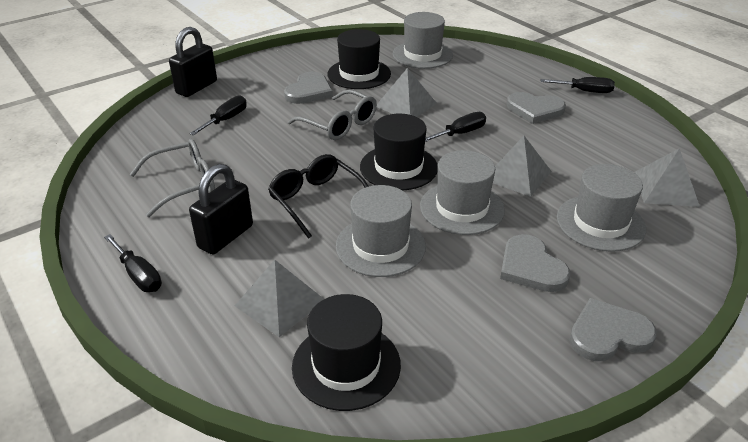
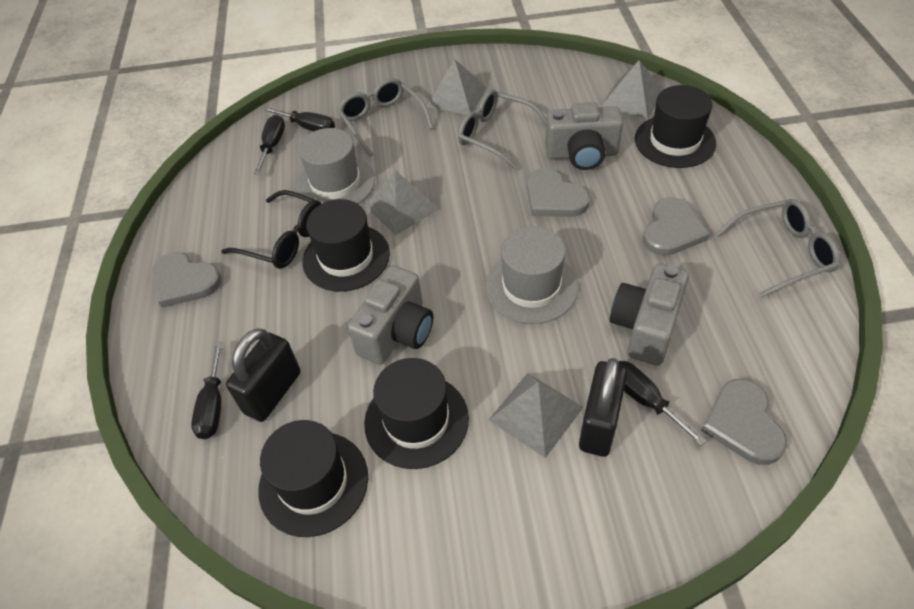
black hat: 3 -> 4
grey camera: 0 -> 3
grey glasses: 2 -> 3
grey hat: 4 -> 2

